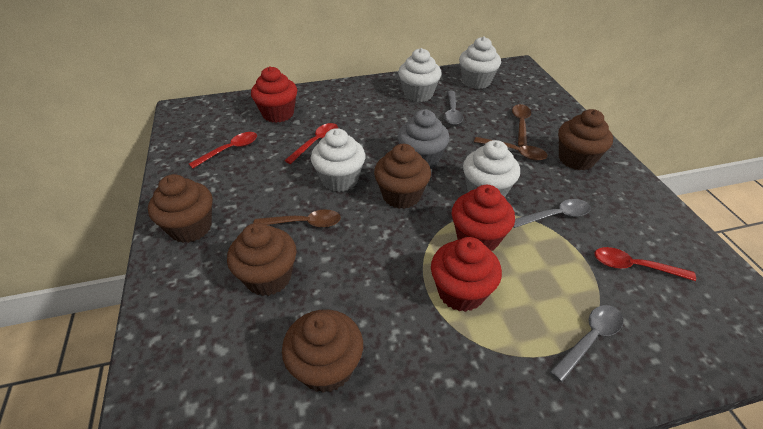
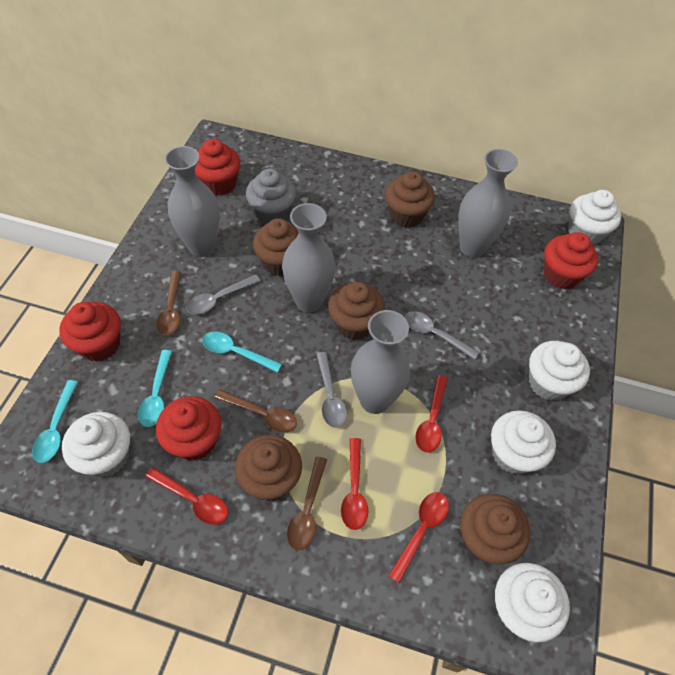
grey vase: 0 -> 4
red cupcake: 3 -> 4
red spoon: 3 -> 4
turquoise spoon: 0 -> 3
white cupcake: 4 -> 5

